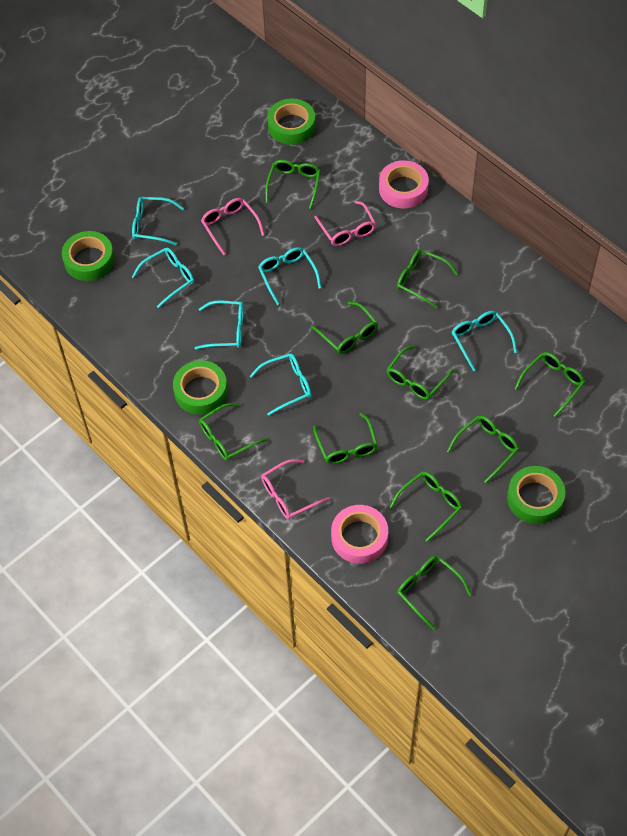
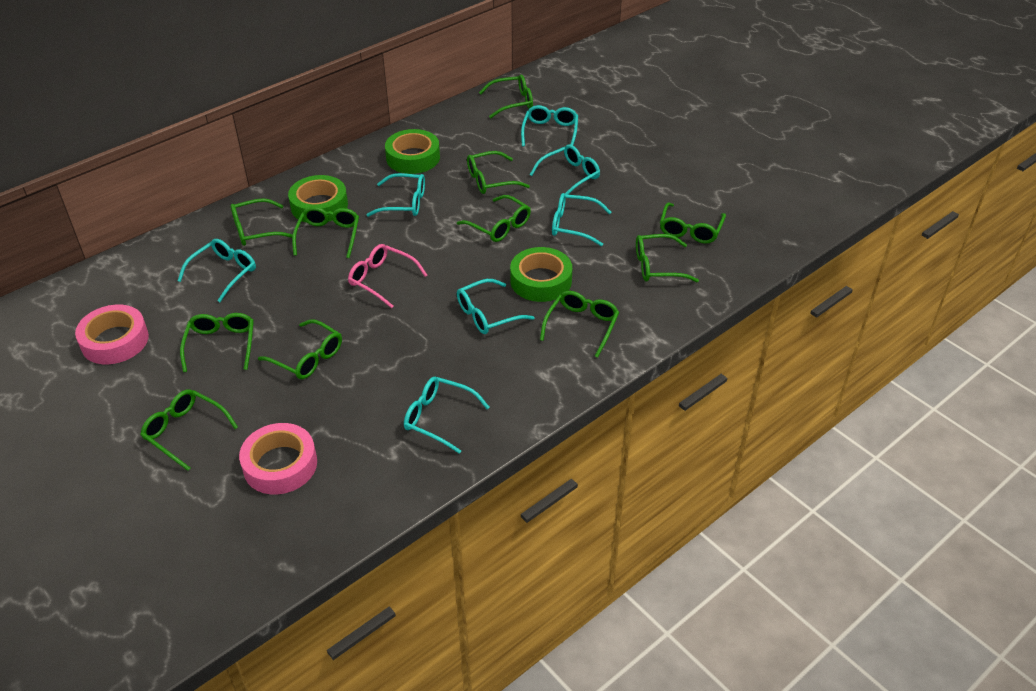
green glasses: 10 -> 11
green tape: 4 -> 3
pink glasses: 3 -> 1
turquoise glasses: 6 -> 7

